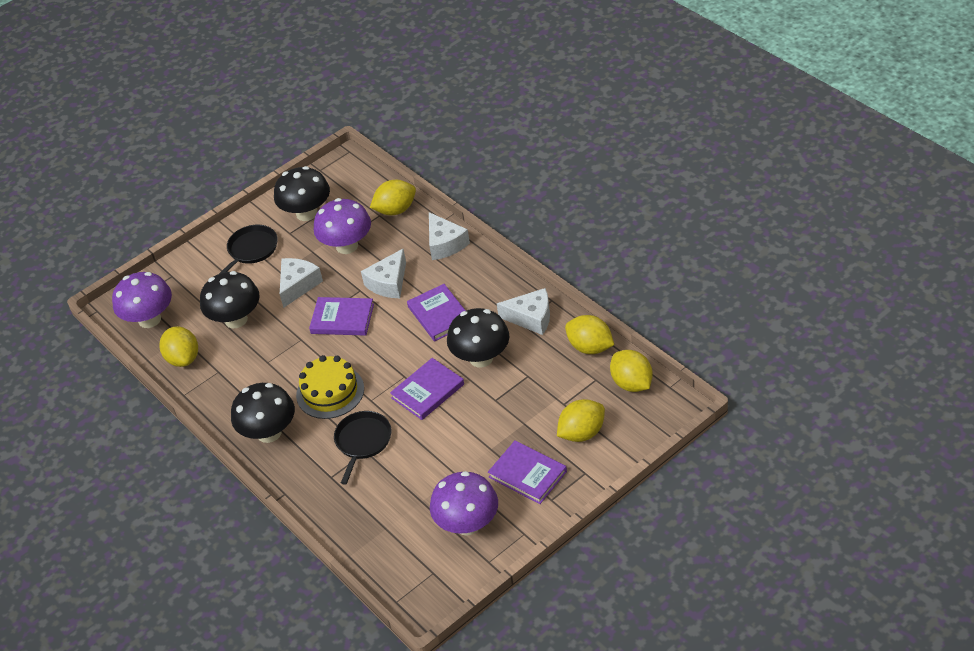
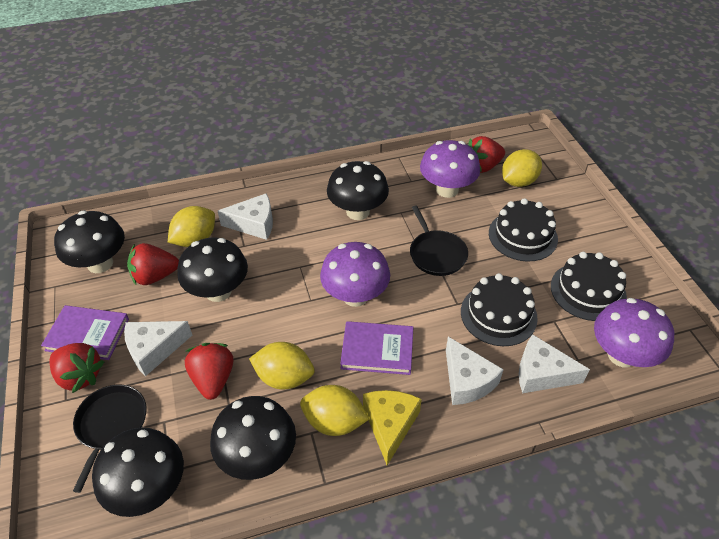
black cake: 0 -> 3
black mushroom: 4 -> 5
purple book: 4 -> 2
red strawberry: 0 -> 4
yellow cake: 1 -> 0
yellow cheese: 0 -> 1
yellow lemon: 5 -> 4

